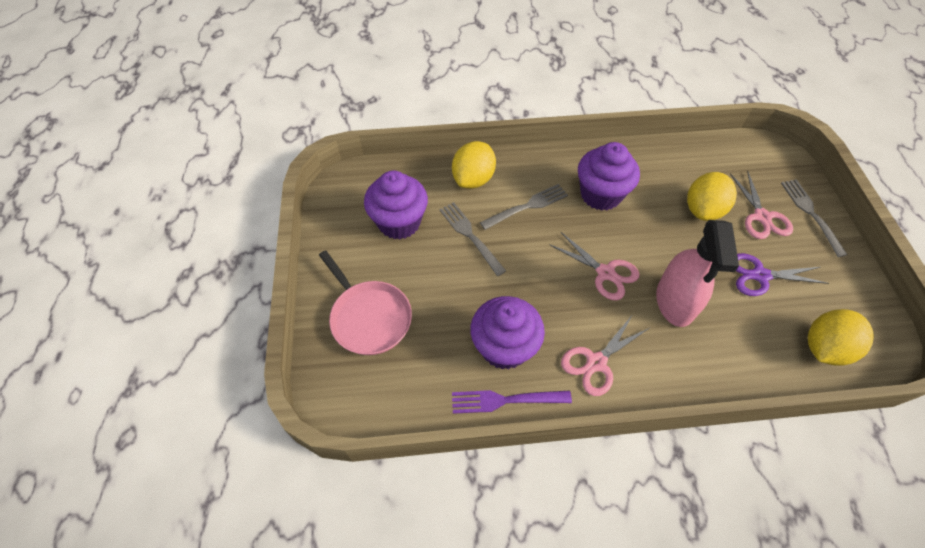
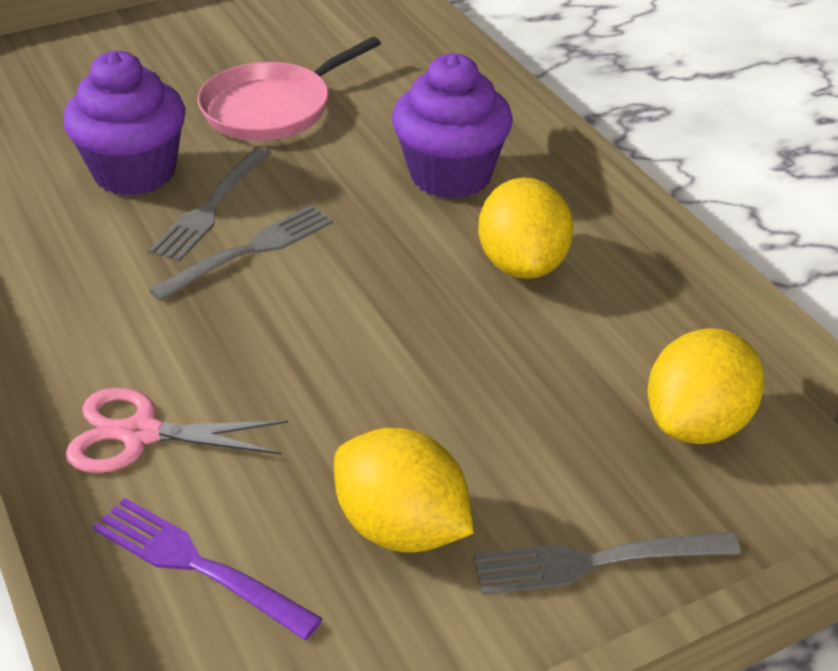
pink scissors: 3 -> 1
pink spray bottle: 1 -> 0
purple cupcake: 3 -> 2
purple scissors: 1 -> 0

